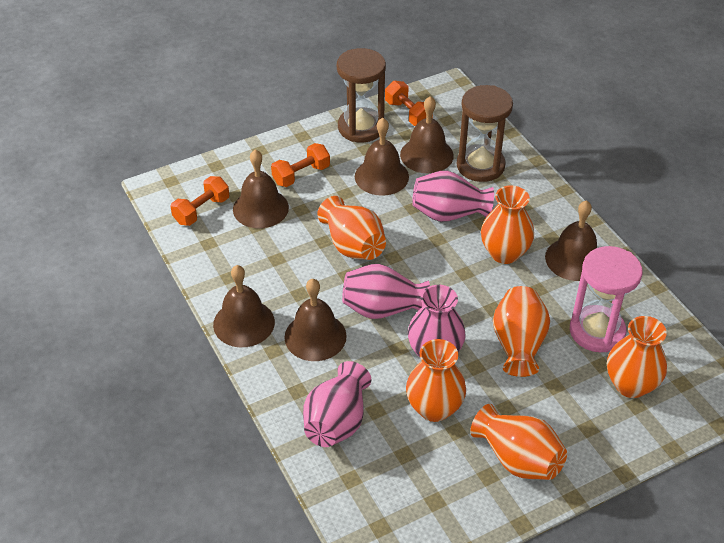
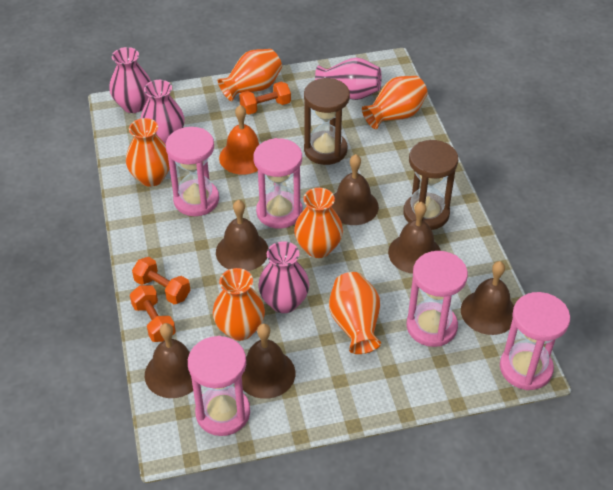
orange bell: 0 -> 1
pink hourglass: 1 -> 5

